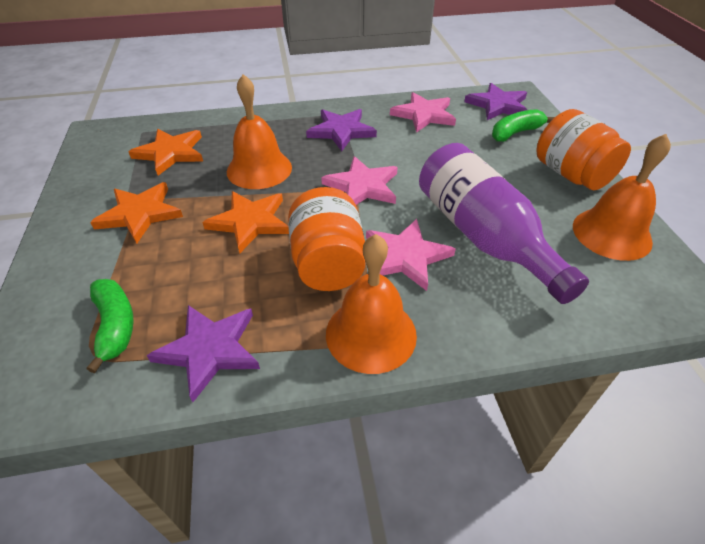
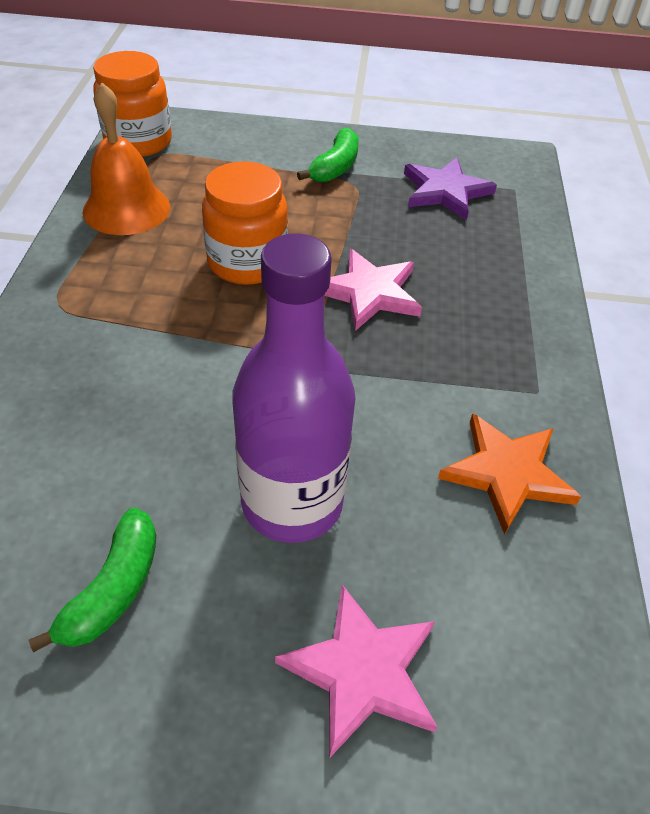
orange bell: 3 -> 1
orange star: 3 -> 1
pink star: 3 -> 2
purple star: 3 -> 1

